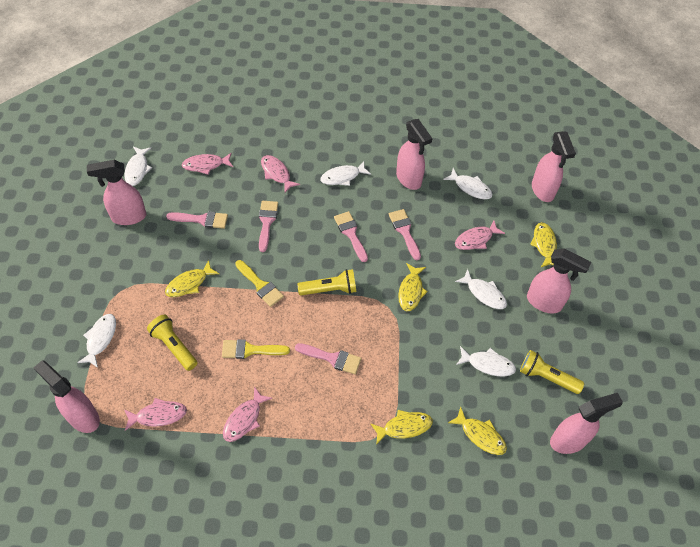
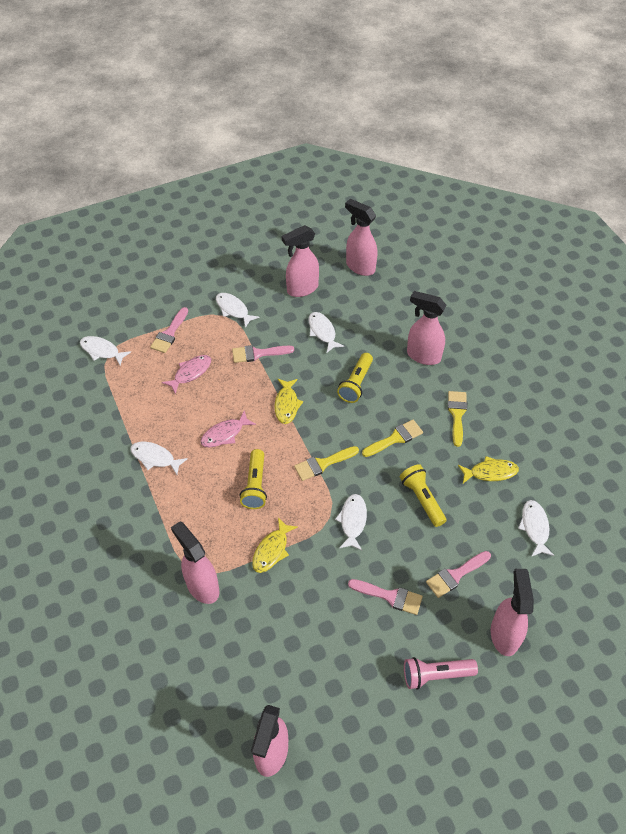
pink brush: 5 -> 4
pink fish: 5 -> 2
pink flashlight: 0 -> 1
yellow brush: 2 -> 3
yellow fish: 5 -> 3

